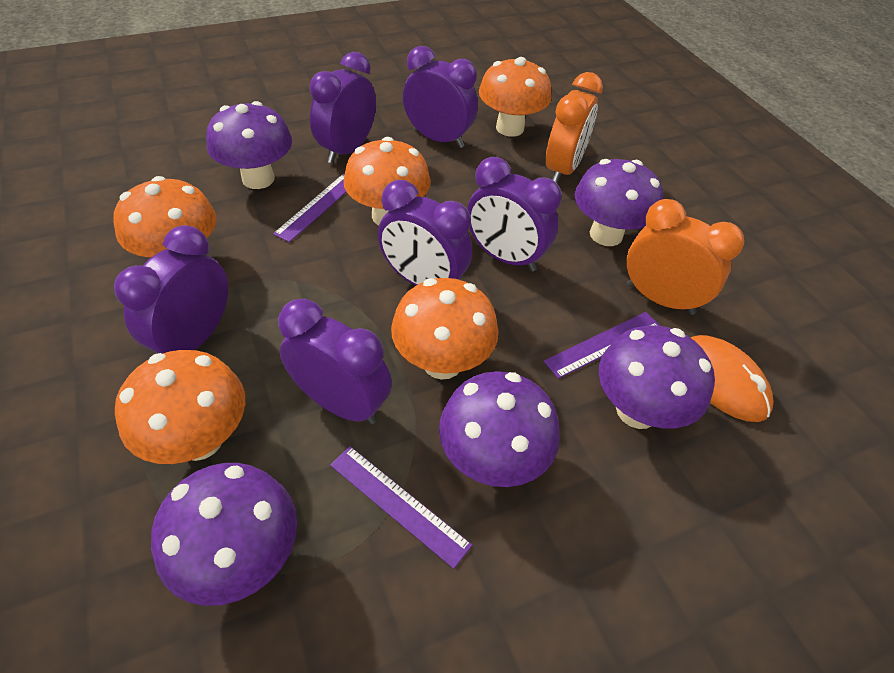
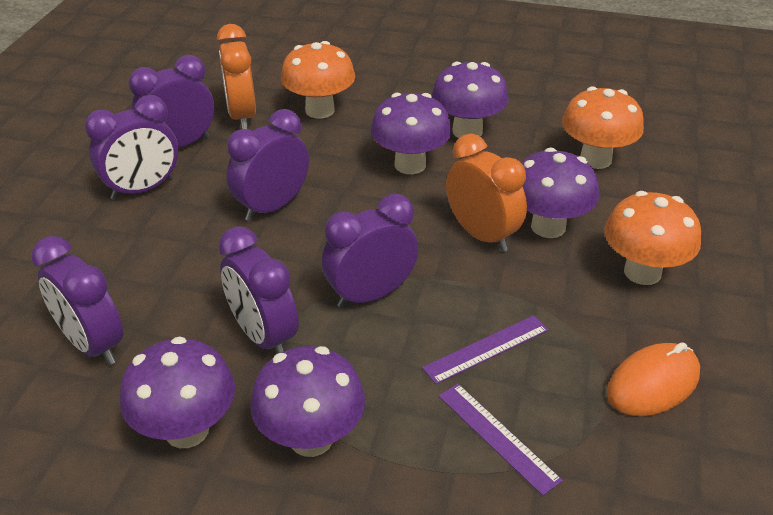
orange mushroom: 5 -> 3
purple ruler: 3 -> 2

